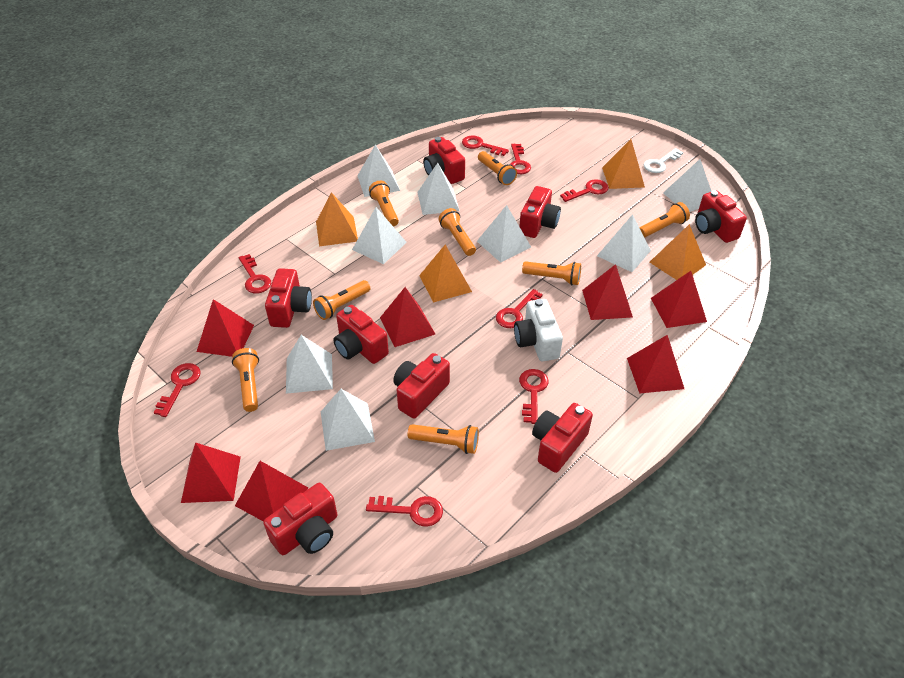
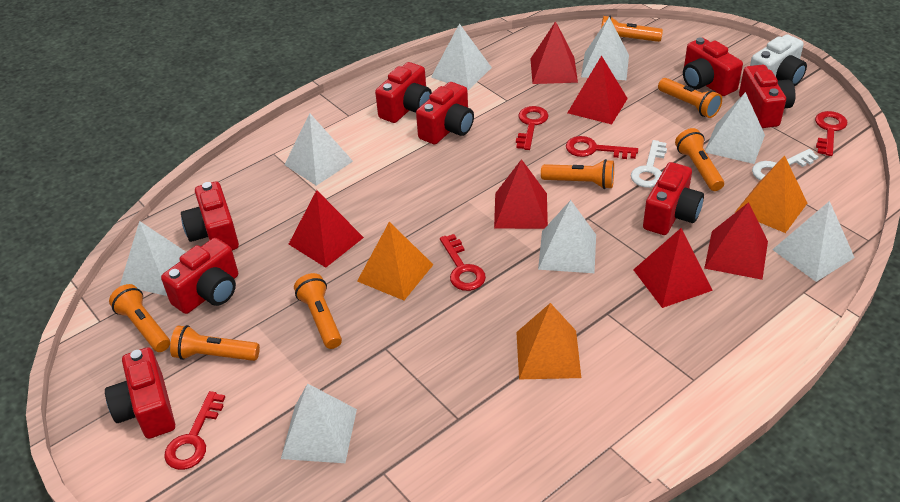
orange flashlight: 8 -> 7
orange pyramid: 4 -> 3
red key: 8 -> 5
red pyramid: 7 -> 6
white key: 1 -> 2

